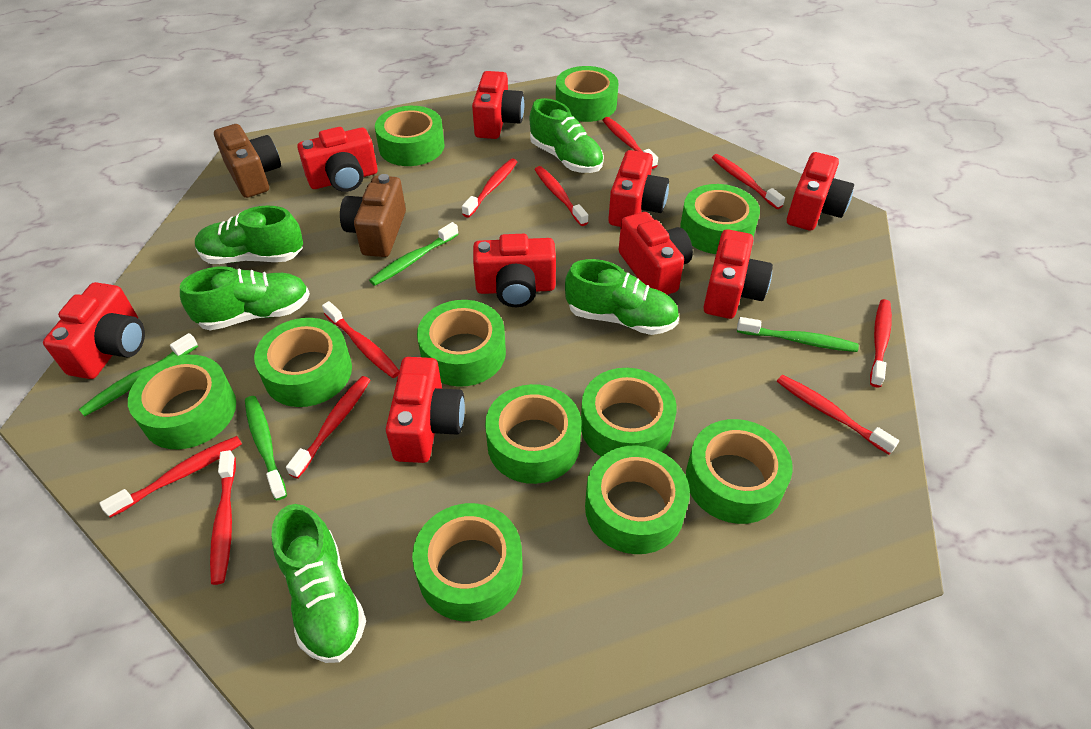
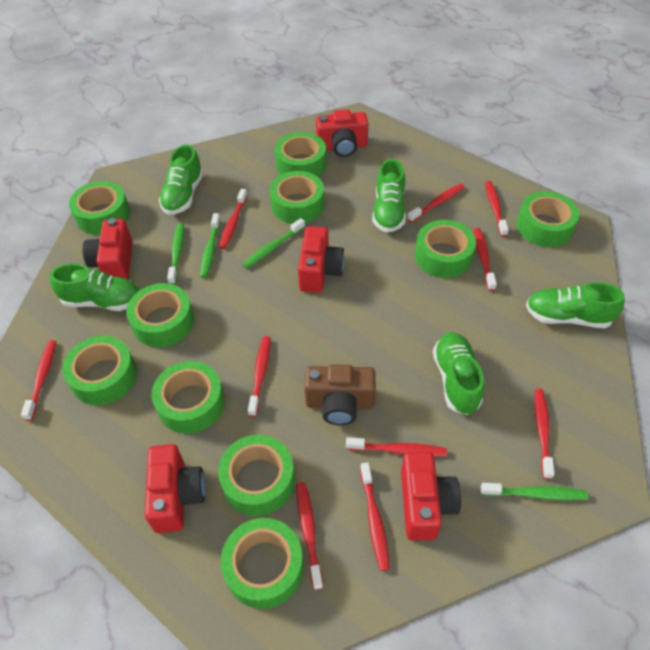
brown camera: 2 -> 1
green tape: 11 -> 10
red camera: 9 -> 5

